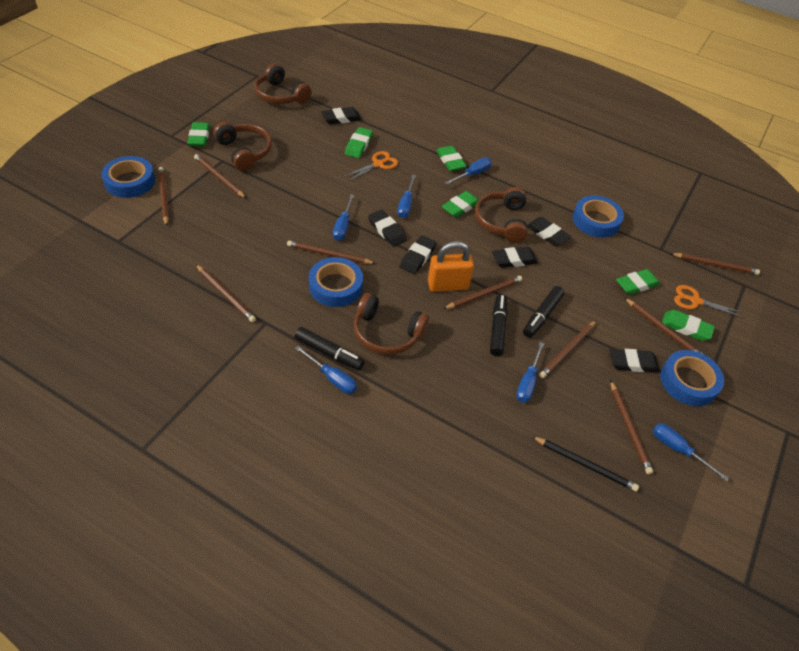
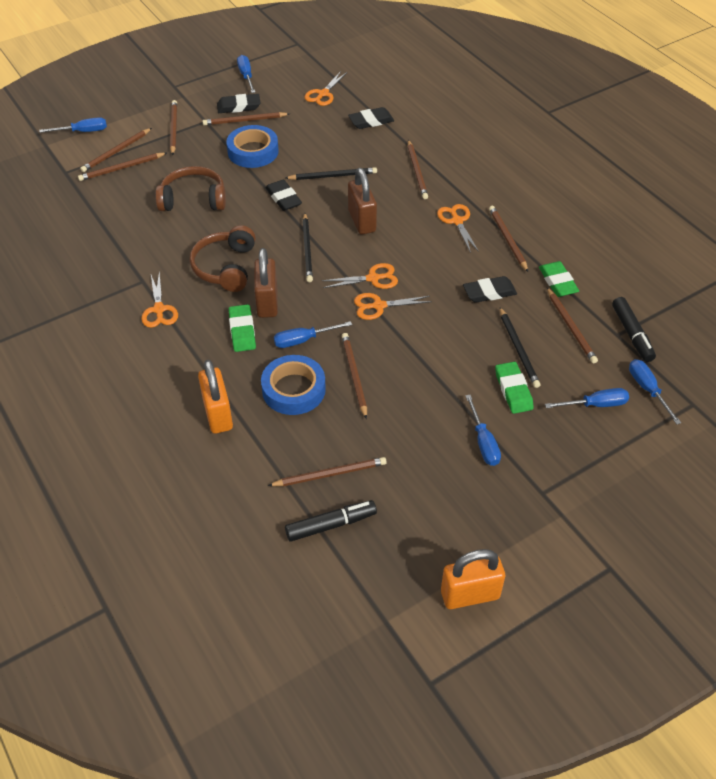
black eraser: 6 -> 4
black marker: 3 -> 2
black pencil: 1 -> 3
blue tape: 4 -> 2
brown headphones: 4 -> 2
brown padlock: 0 -> 2
green eraser: 6 -> 3
orange padlock: 1 -> 2
orange scissors: 2 -> 5

